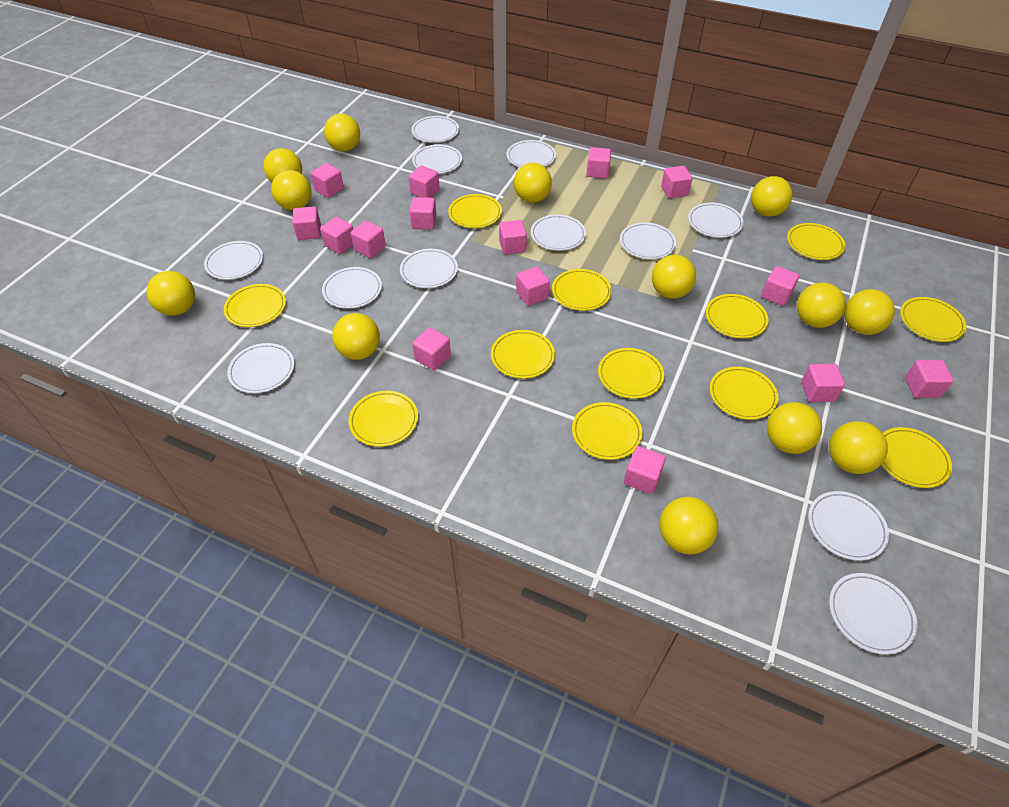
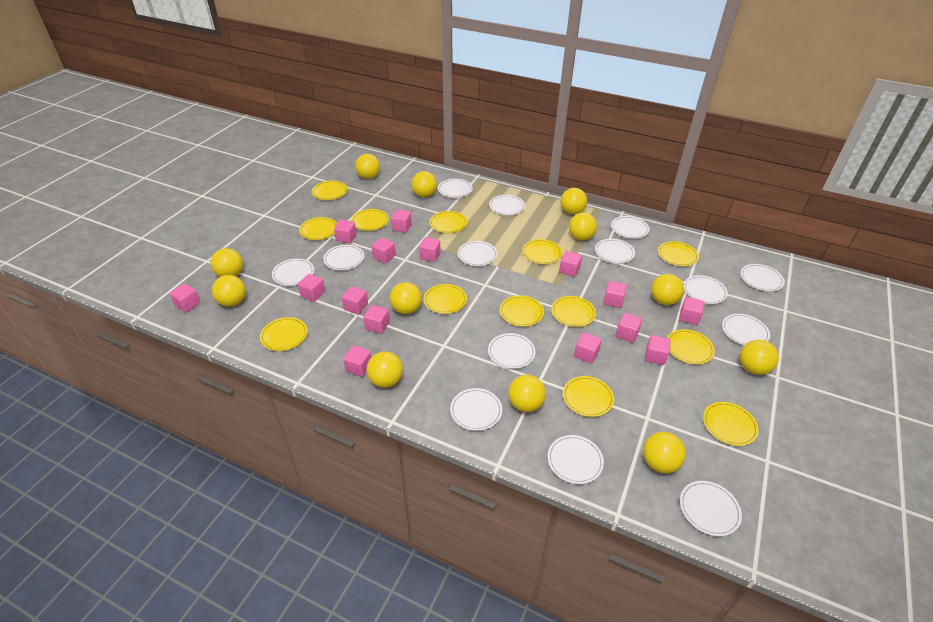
white plate: 12 -> 14
yellow ball: 13 -> 12
yellow plate: 12 -> 13

